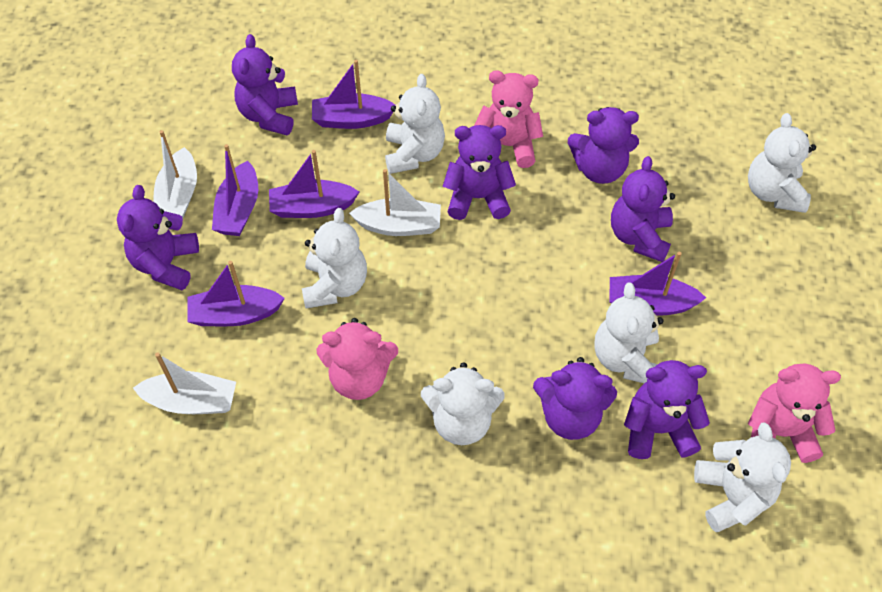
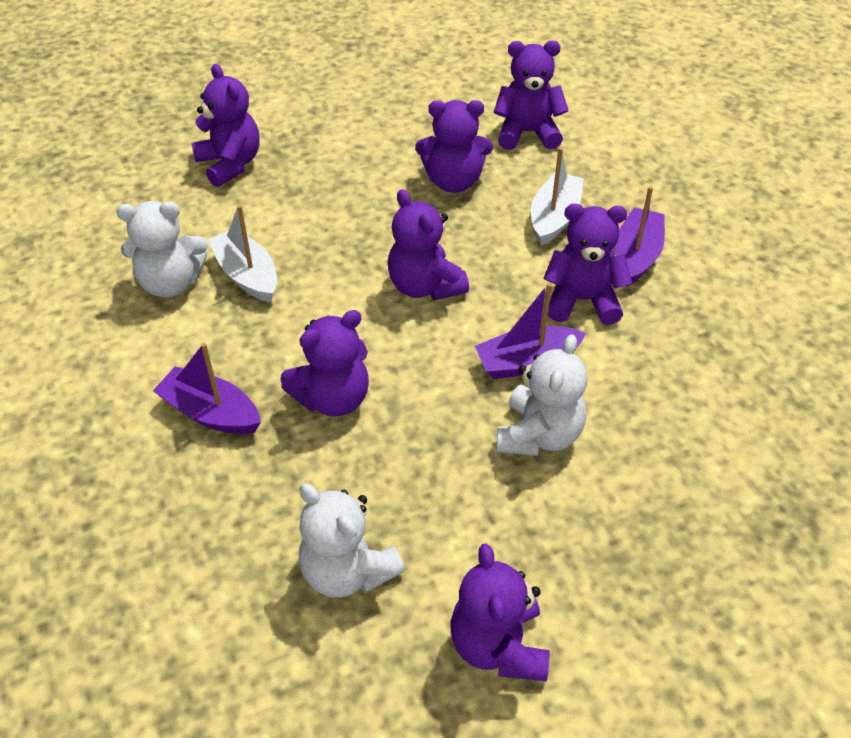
pink teddy bear: 3 -> 0
purple boat: 5 -> 3
white boat: 3 -> 2
white teddy bear: 6 -> 3

